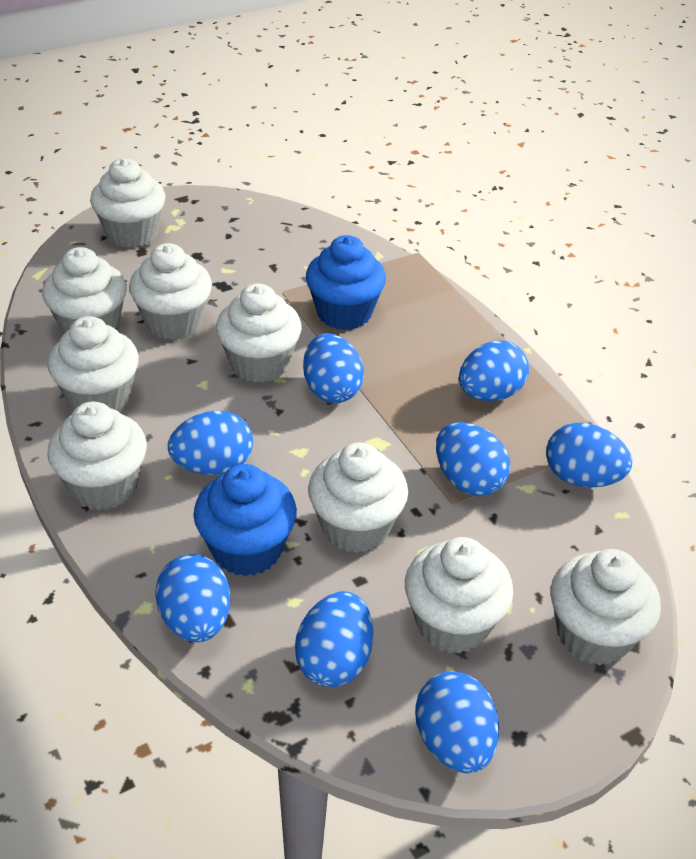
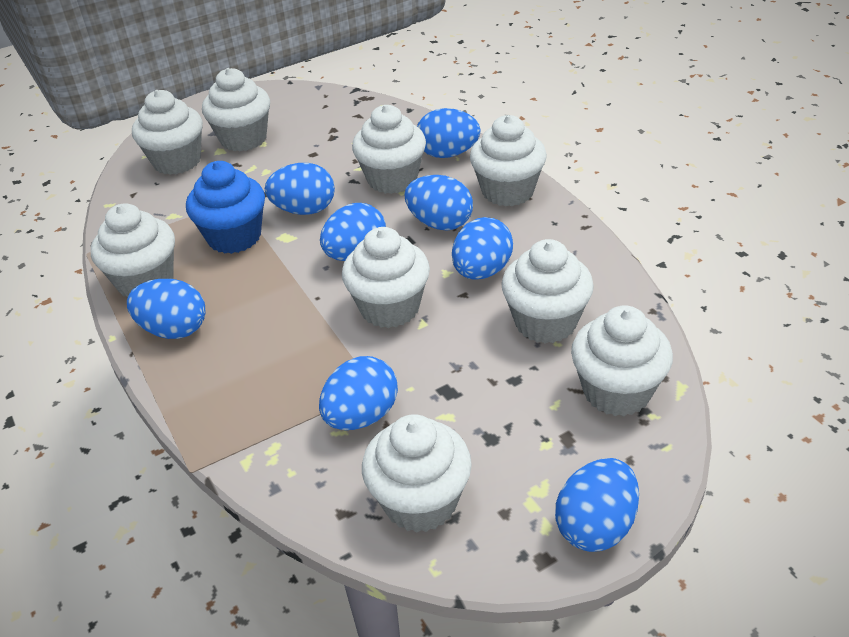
blue cupcake: 2 -> 1

